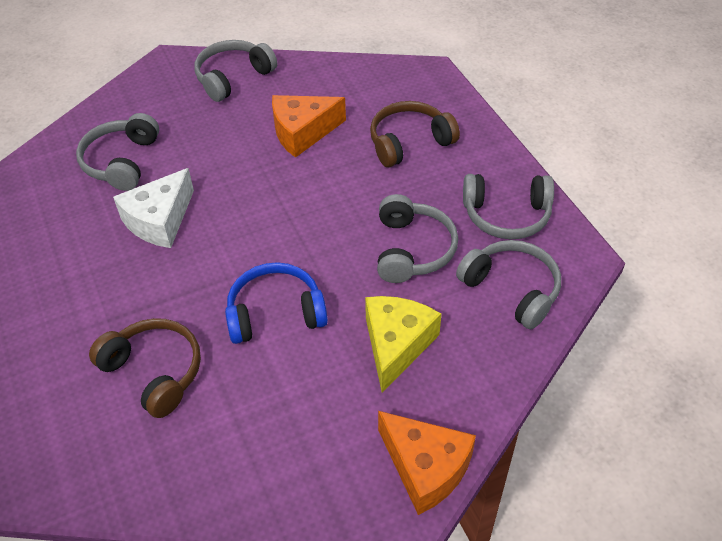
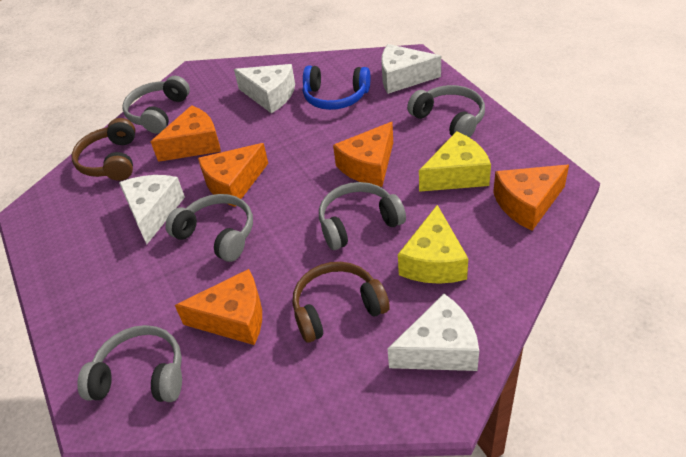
orange cheese: 2 -> 5
white cheese: 1 -> 4
yellow cheese: 1 -> 2

